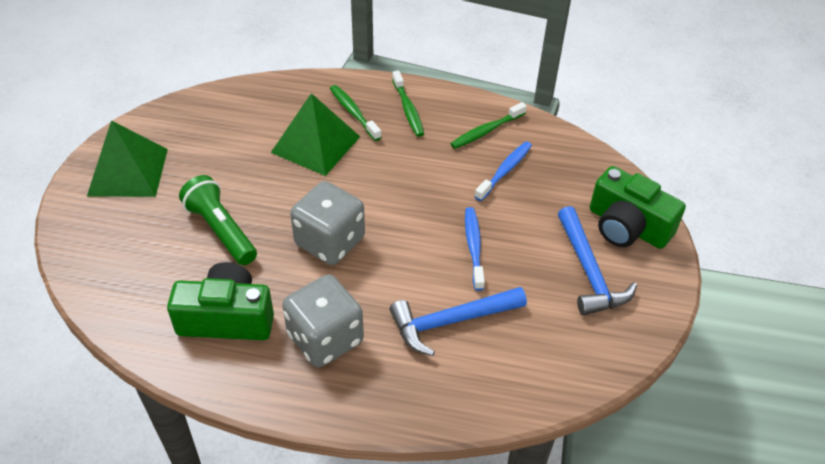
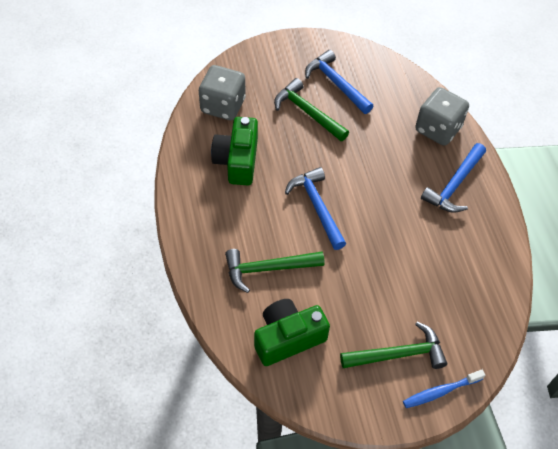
blue hammer: 2 -> 3
blue toothbrush: 2 -> 1
green flashlight: 1 -> 0
green hammer: 0 -> 3
green pyramid: 2 -> 0
green toothbrush: 3 -> 0

